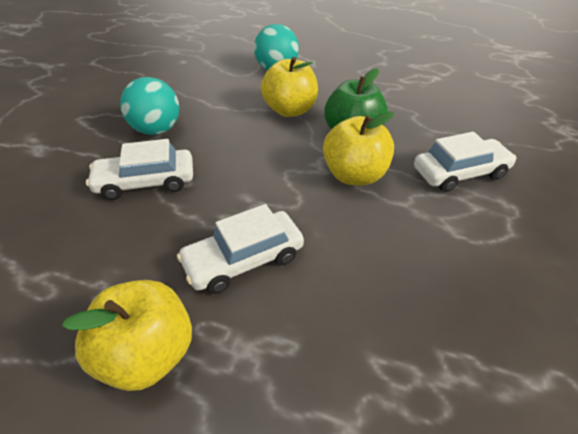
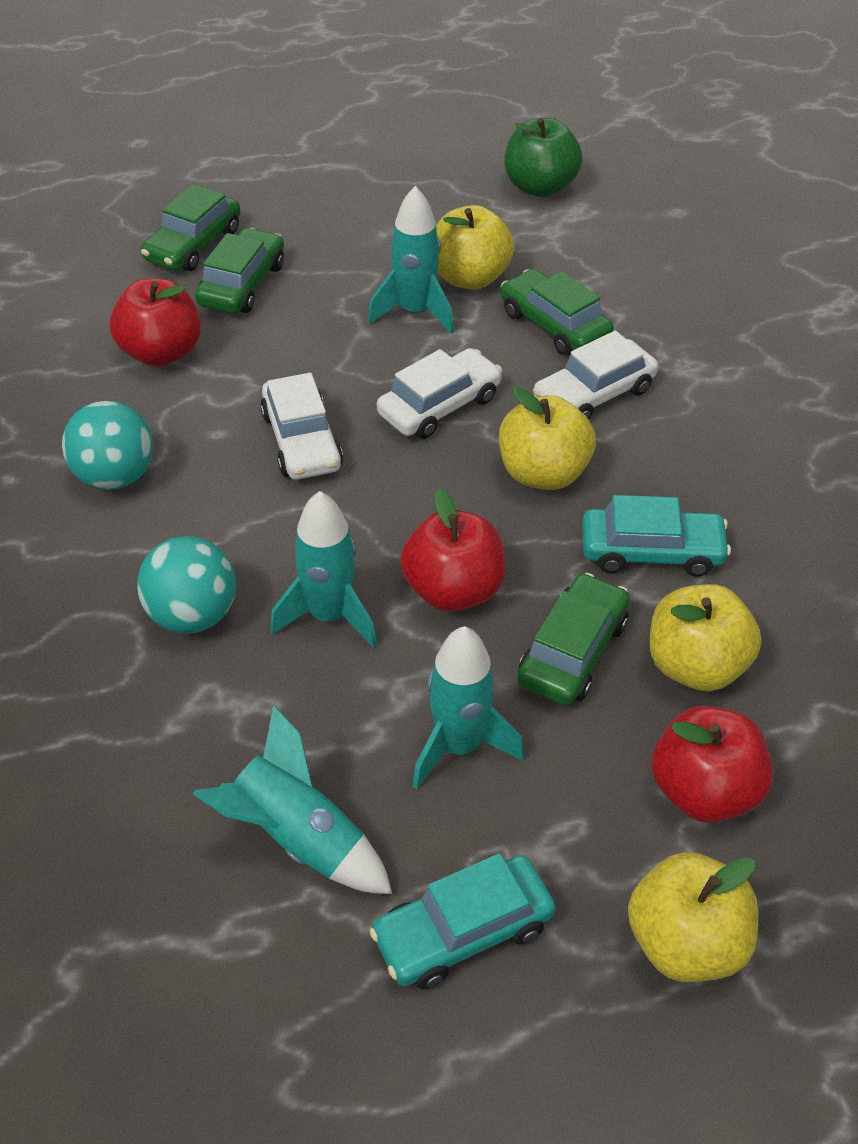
green car: 0 -> 4
red apple: 0 -> 3
turquoise car: 0 -> 2
turquoise rocket: 0 -> 4
yellow apple: 3 -> 4

